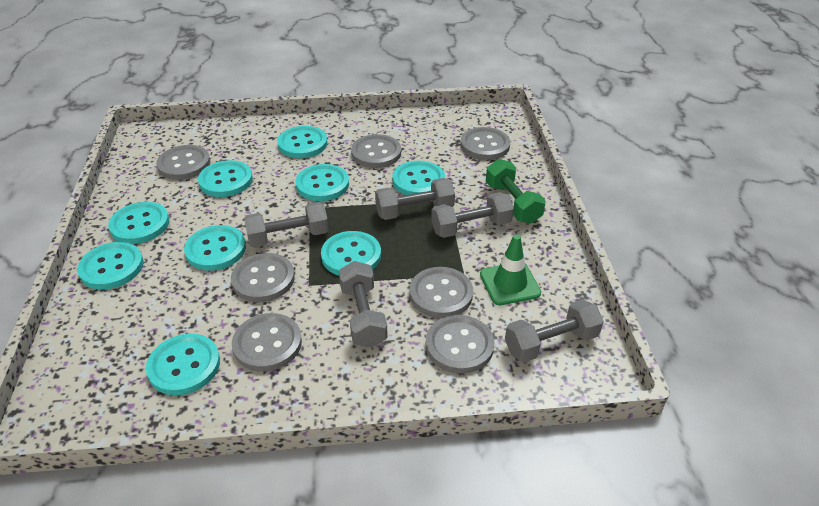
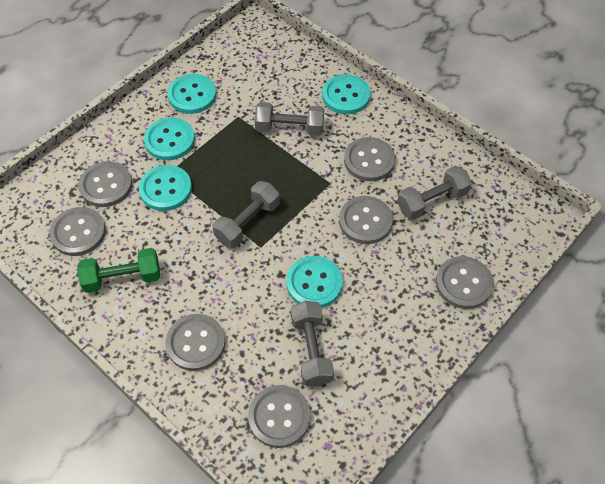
green traffic cone: 1 -> 0
grey dumbbell: 5 -> 4
turquoise button: 9 -> 5

